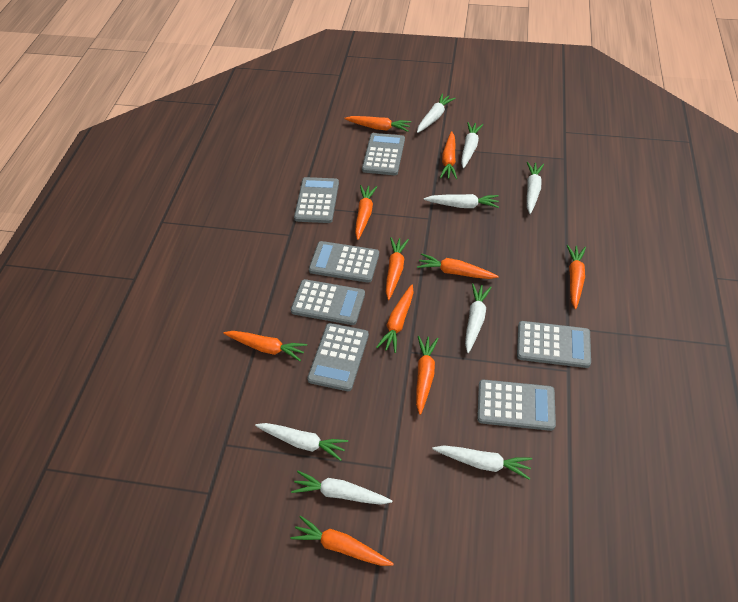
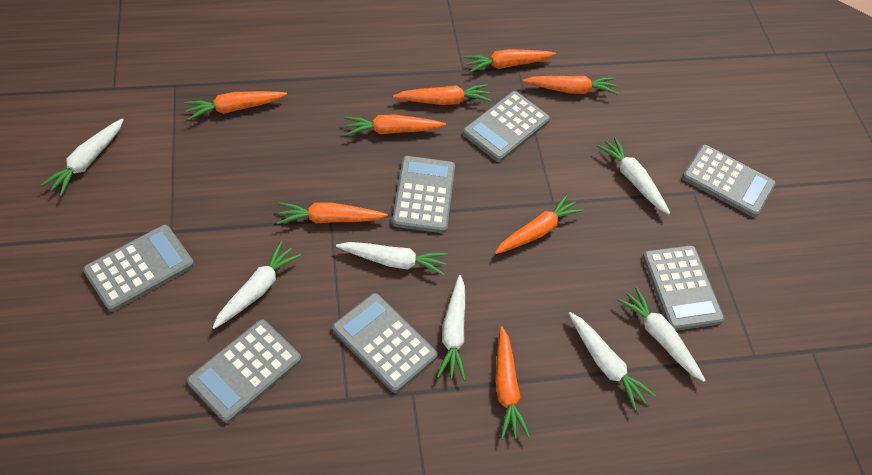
orange carrot: 10 -> 8
white carrot: 8 -> 7

